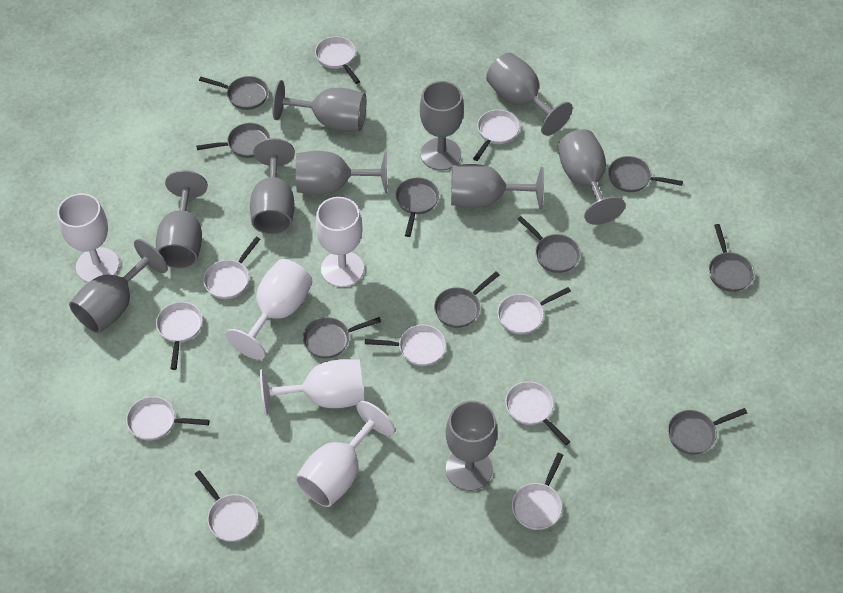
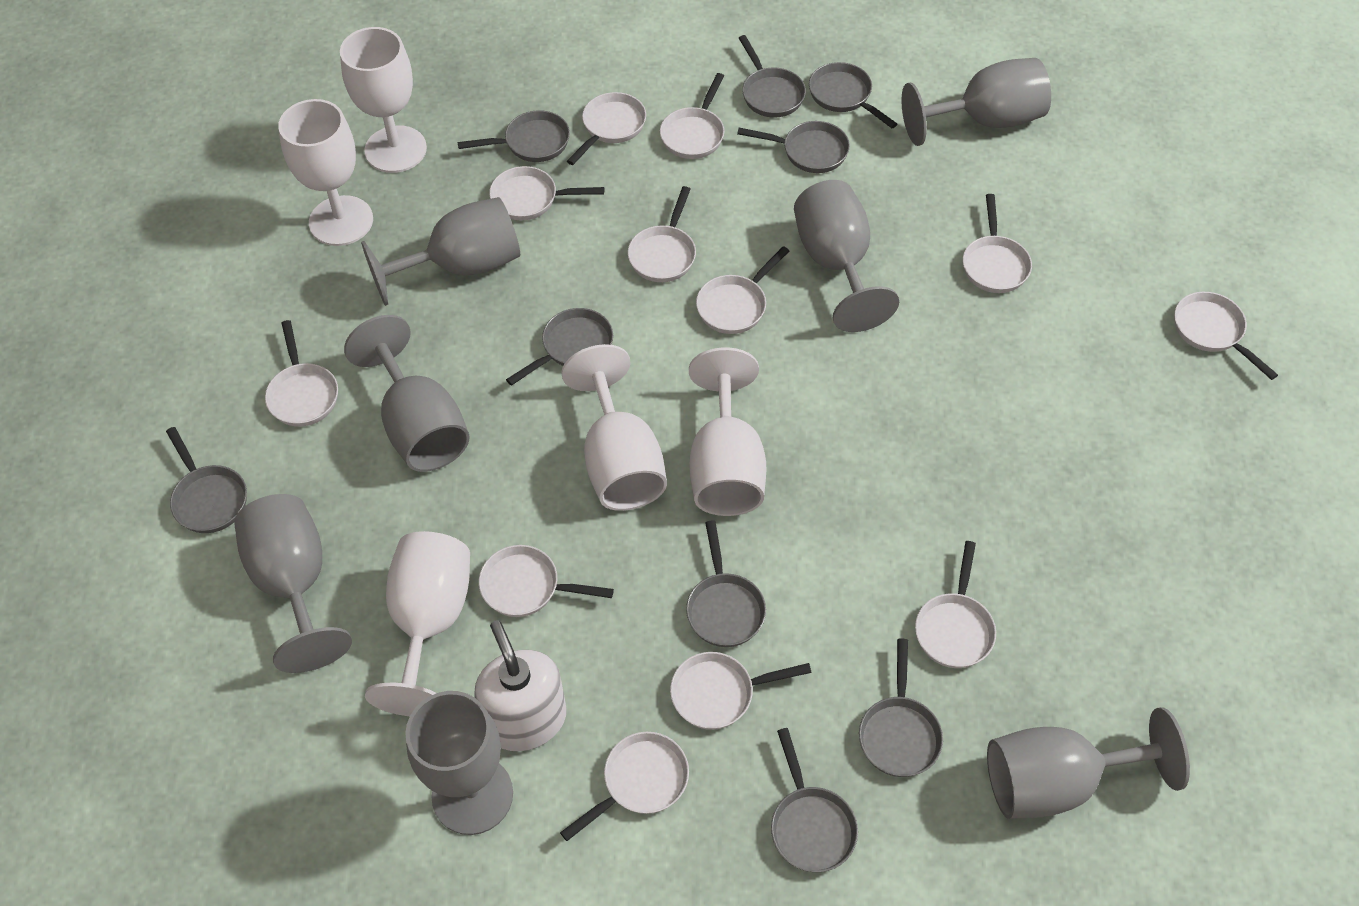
grey goblet: 10 -> 7
white pan: 10 -> 12
white soap dispenser: 0 -> 1

